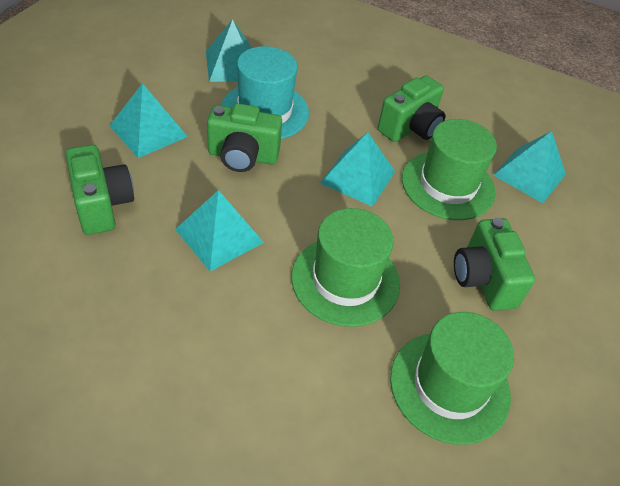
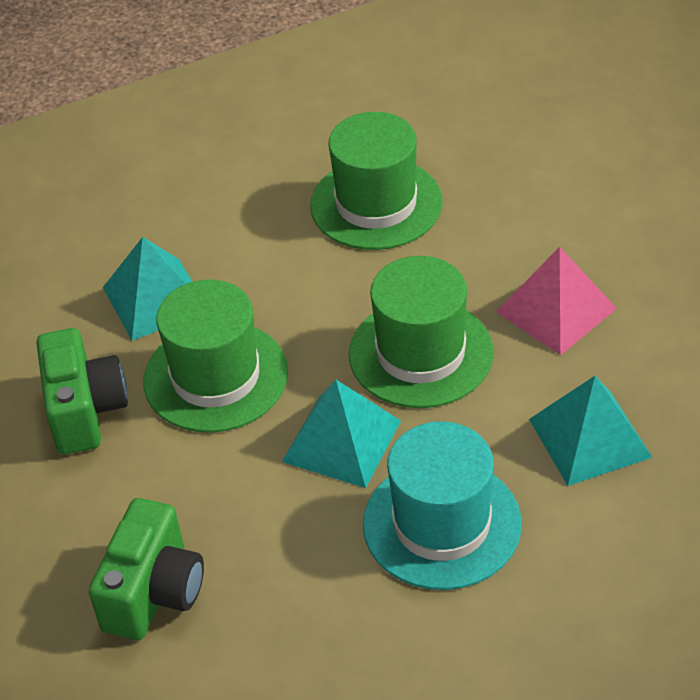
green camera: 4 -> 2
pink pyramid: 0 -> 1
turquoise pyramid: 5 -> 3

